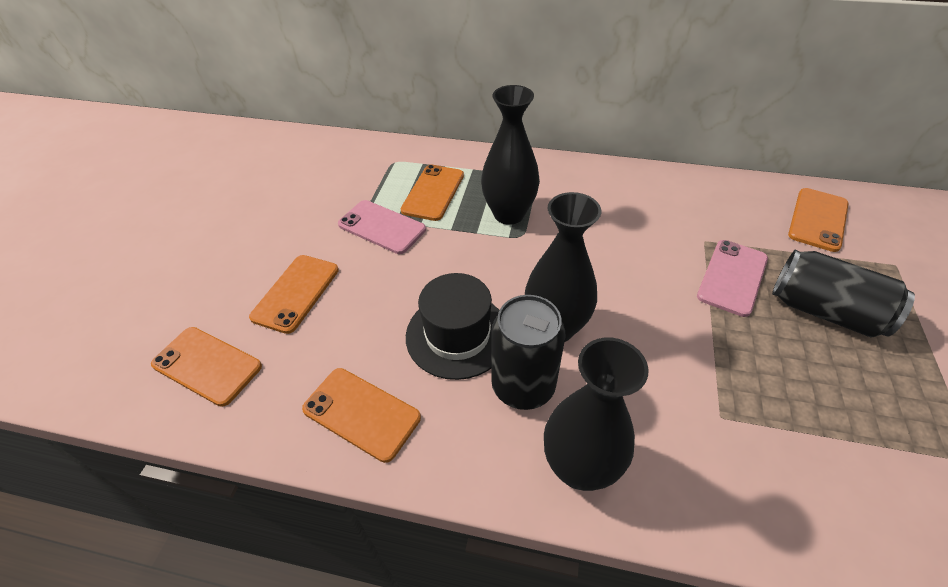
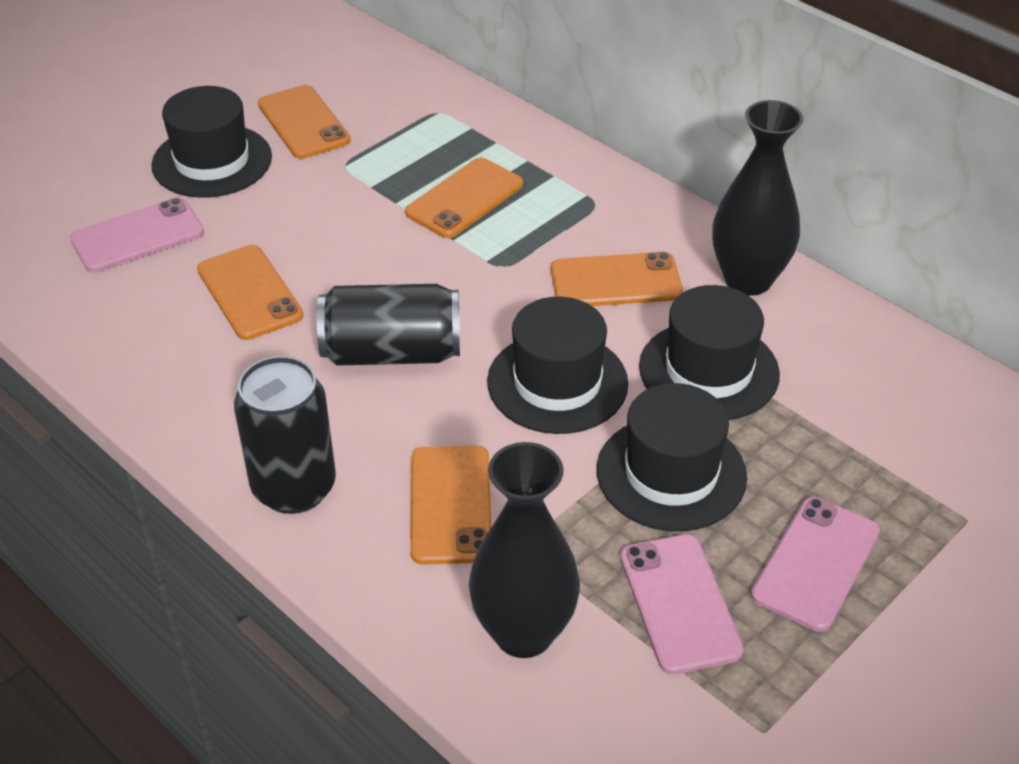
black hat: 1 -> 4
black vase: 3 -> 2
pink phone: 2 -> 3

